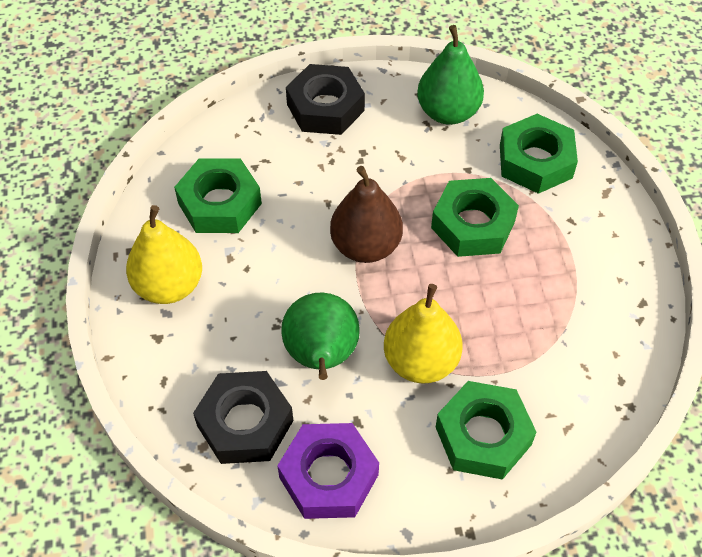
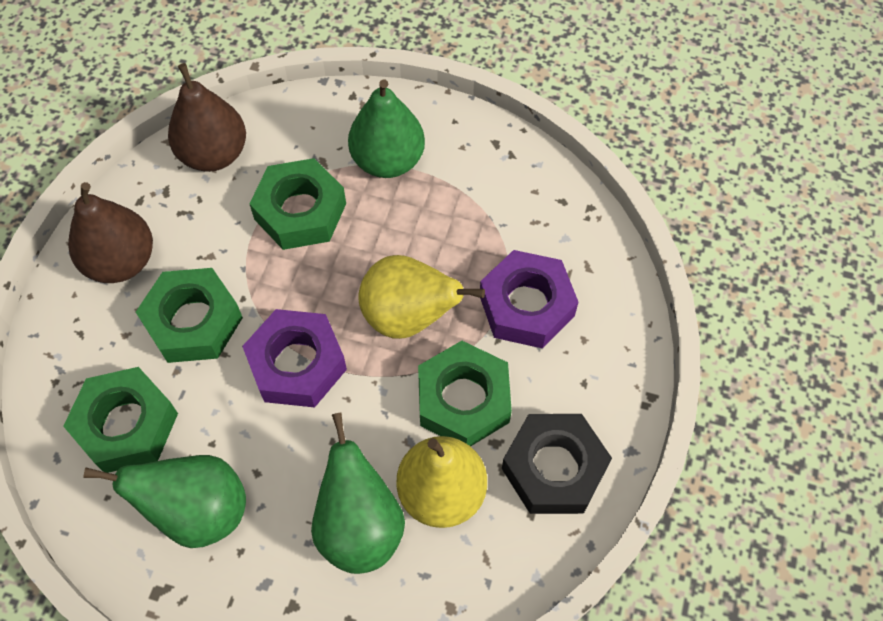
black nut: 2 -> 1
brown pear: 1 -> 2
green pear: 2 -> 3
purple nut: 1 -> 2

